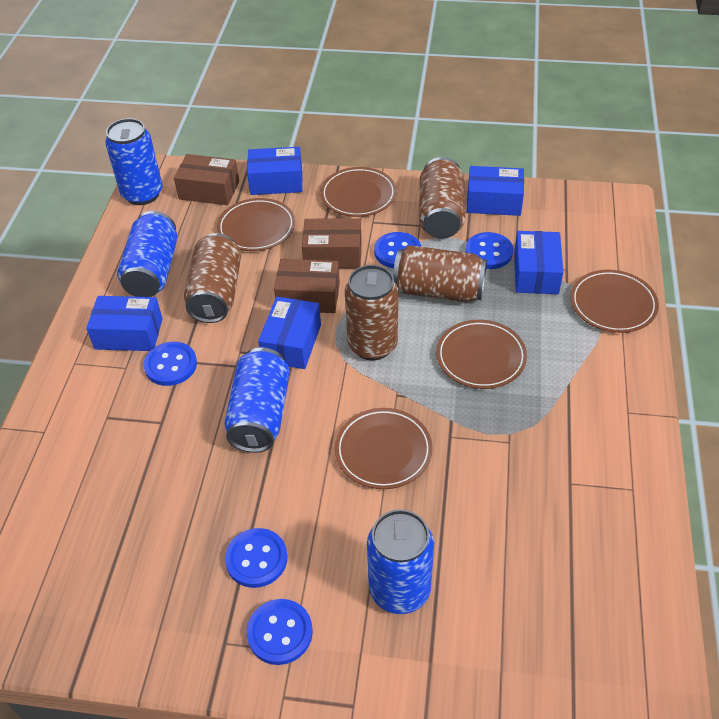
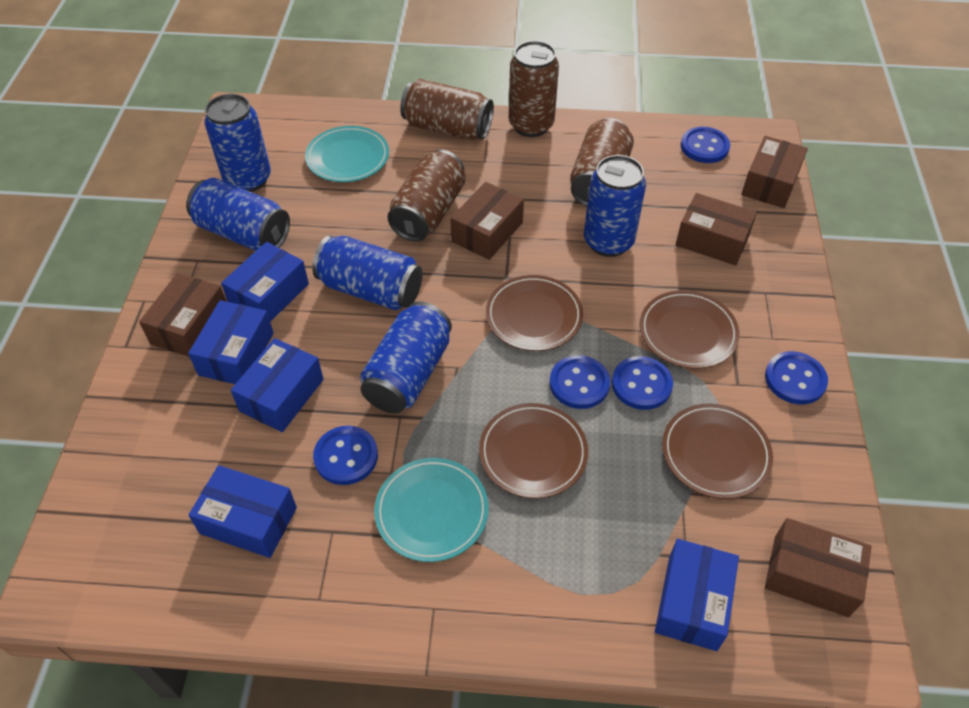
blue can: 4 -> 5
brown box: 3 -> 5
brown plate: 5 -> 4
turquoise plate: 0 -> 2

